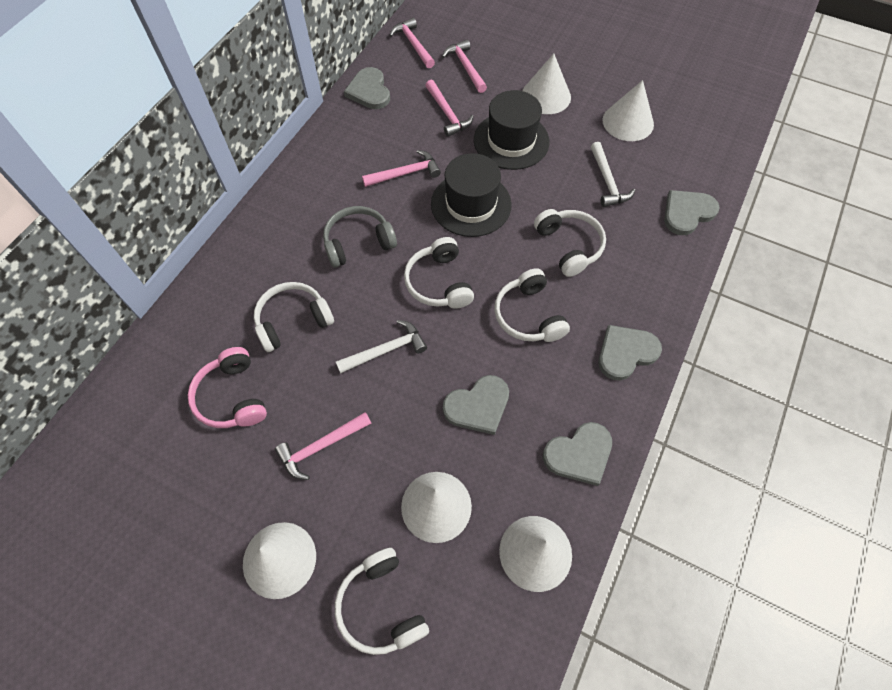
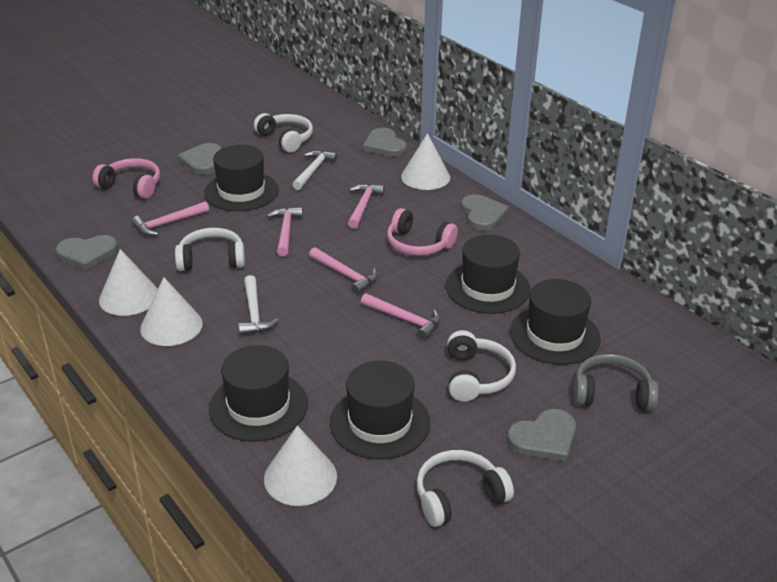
black hat: 2 -> 5
pink headphones: 1 -> 2
white cone: 5 -> 4
white headphones: 5 -> 4

